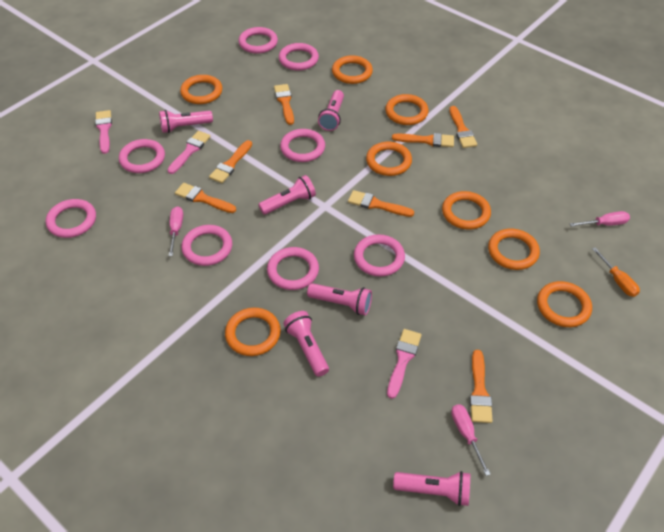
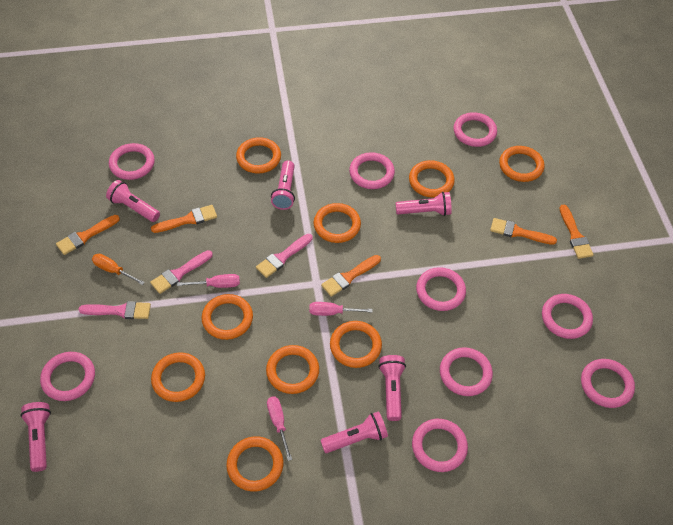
orange brush: 7 -> 5
orange ring: 8 -> 9
pink ring: 8 -> 9

